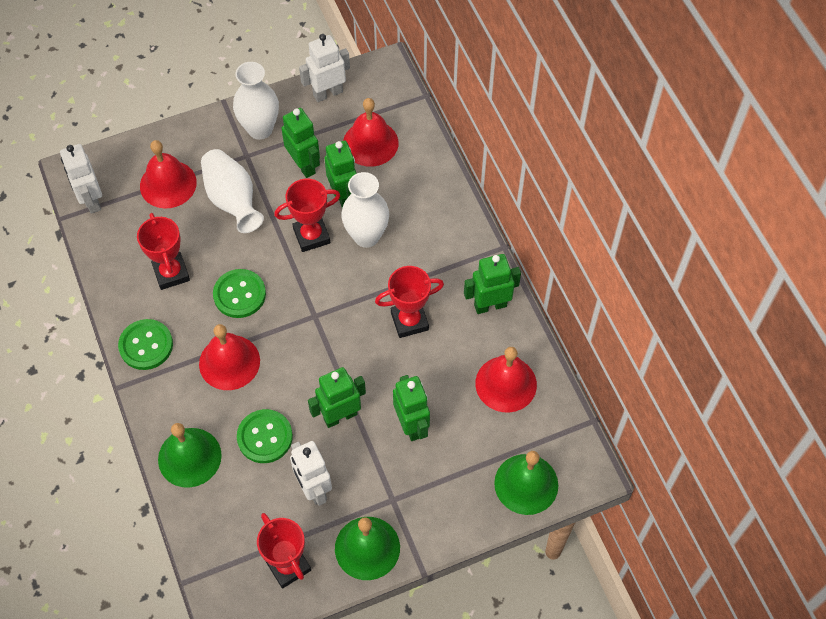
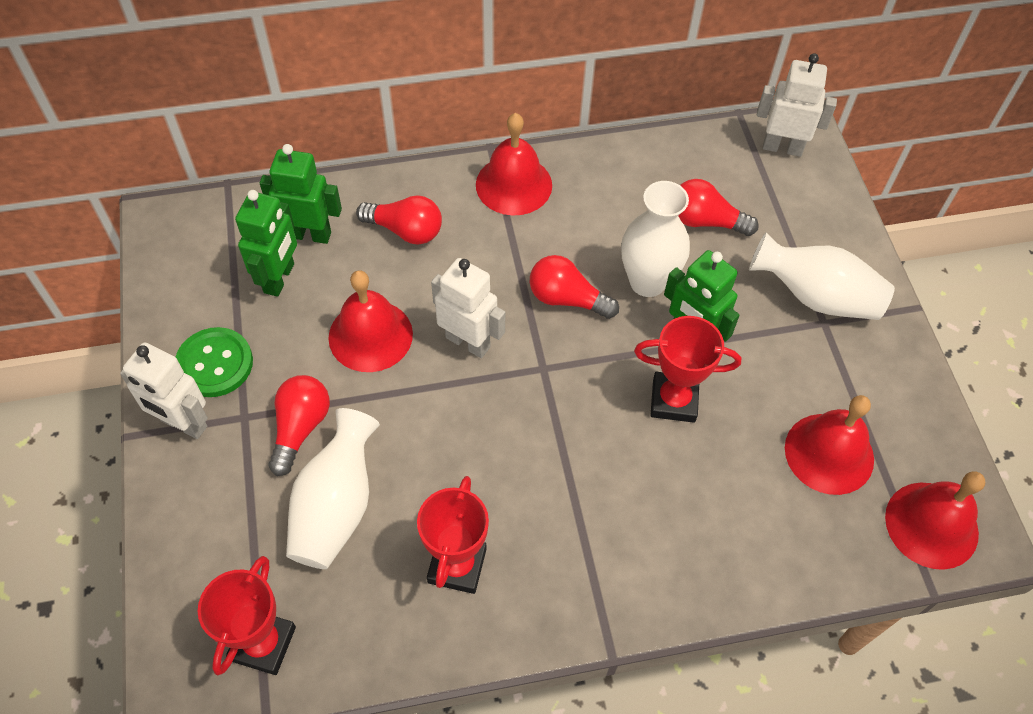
green bell: 3 -> 0
green button: 3 -> 1
green robot: 5 -> 3
red light bulb: 0 -> 4
red trophy: 4 -> 3

